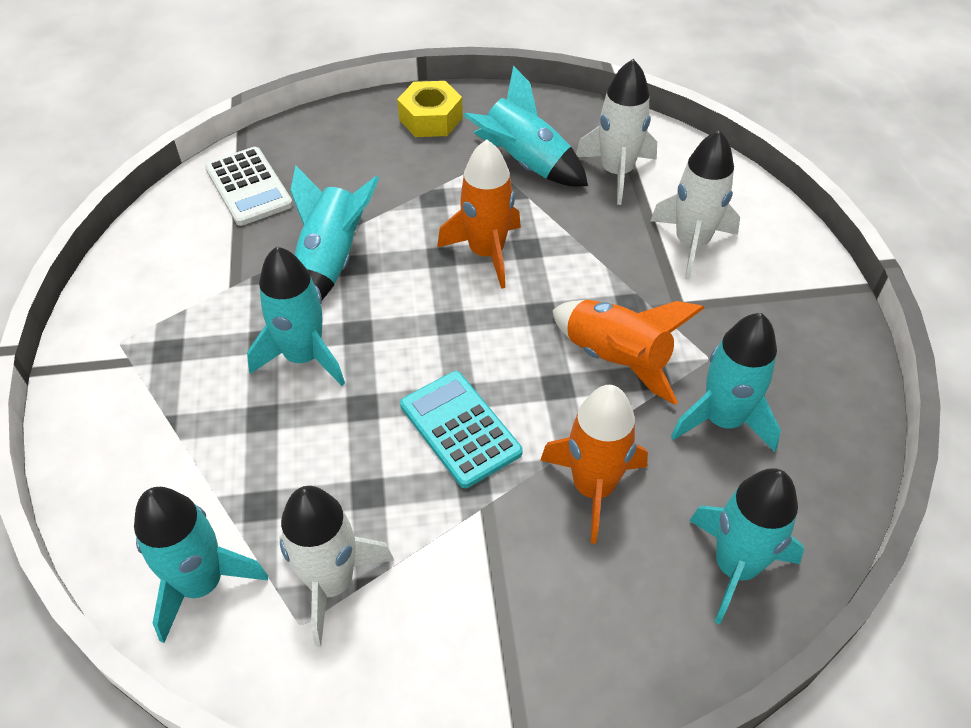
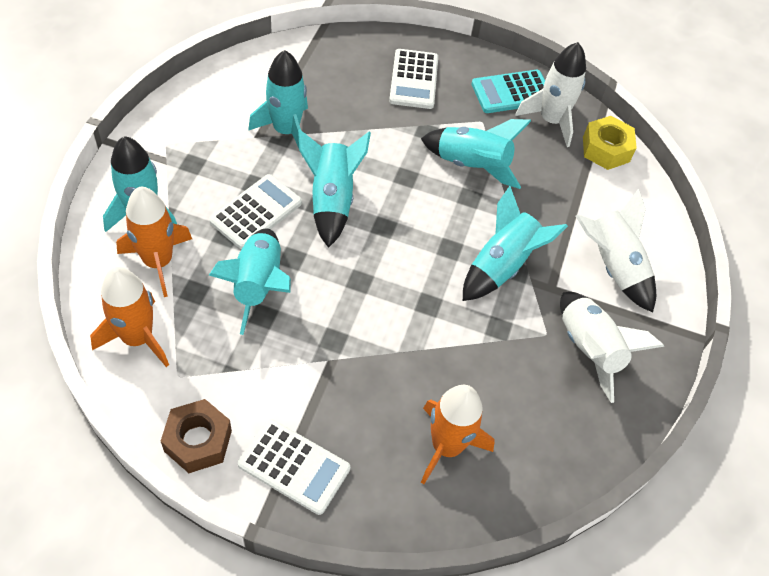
brown nut: 0 -> 1
white calculator: 1 -> 3

